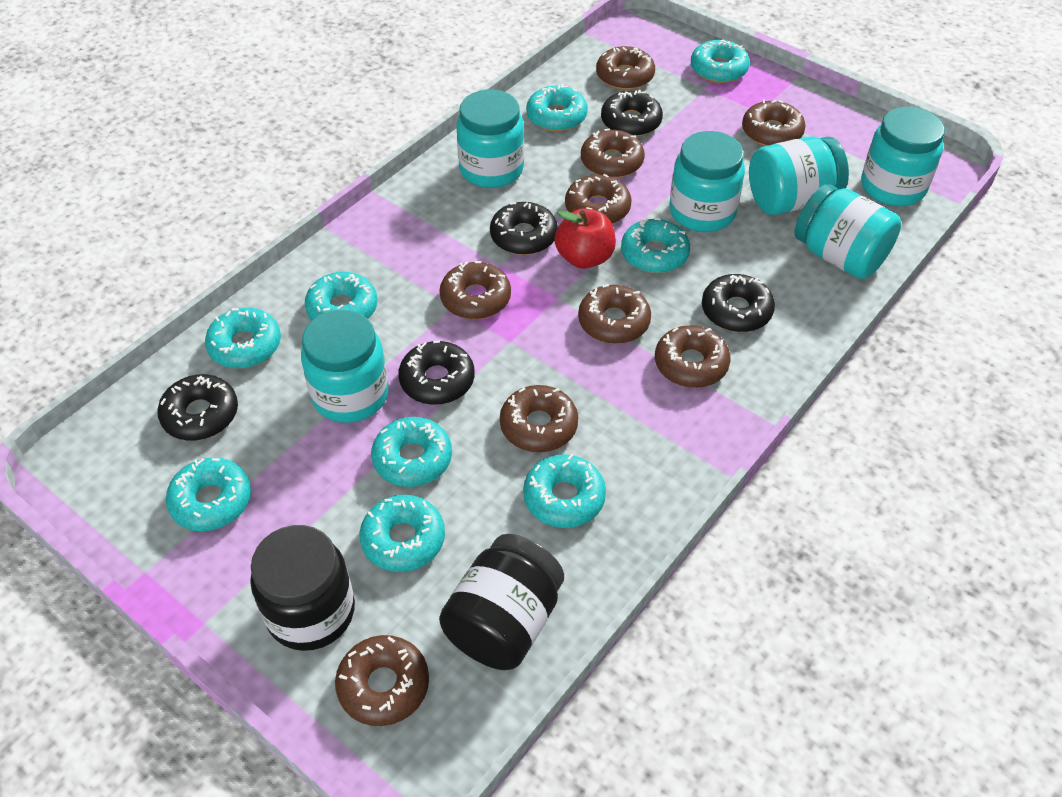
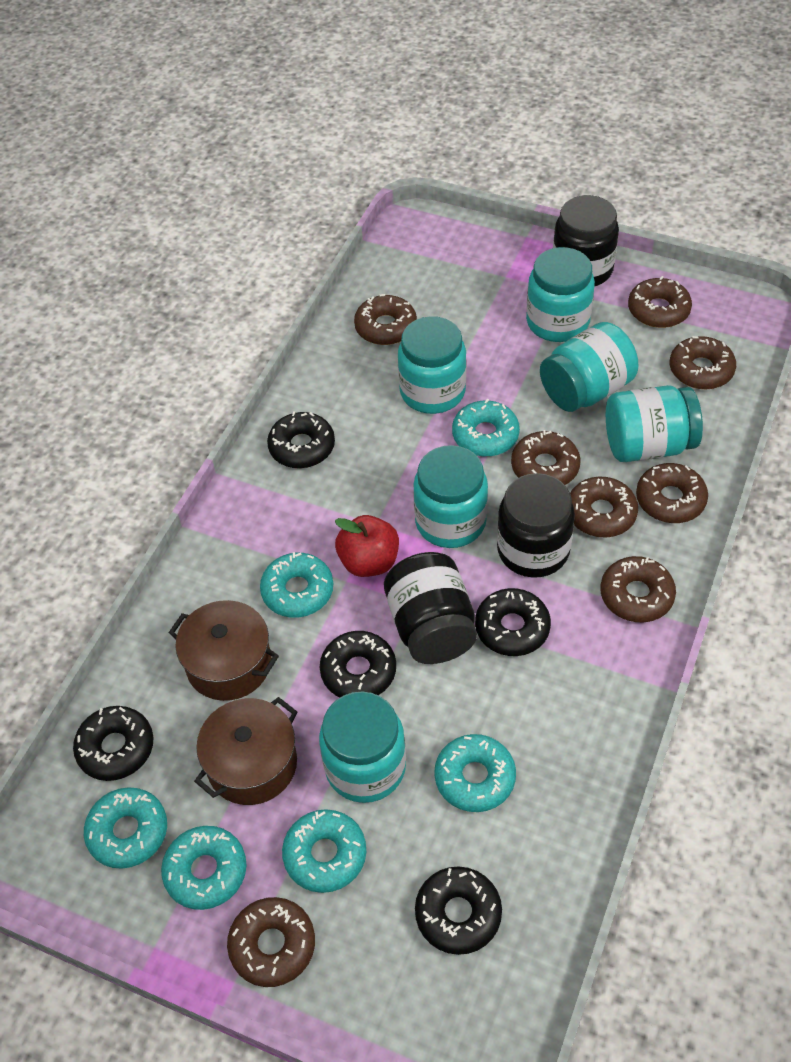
black jar: 2 -> 3
brown donut: 9 -> 8
brown pot: 0 -> 2
turquoise donut: 9 -> 6

